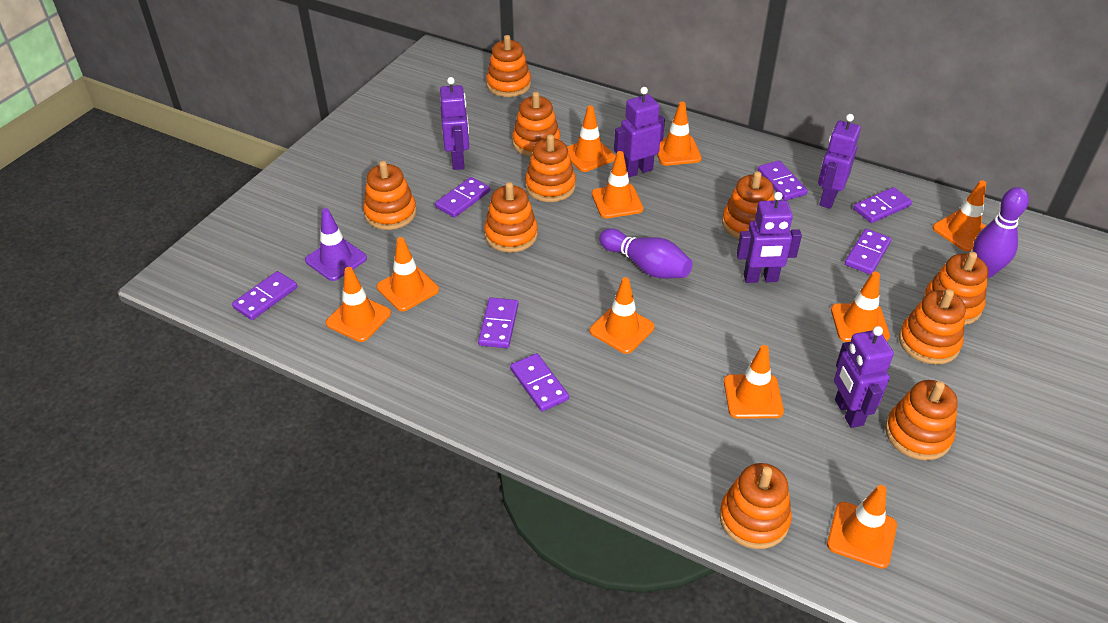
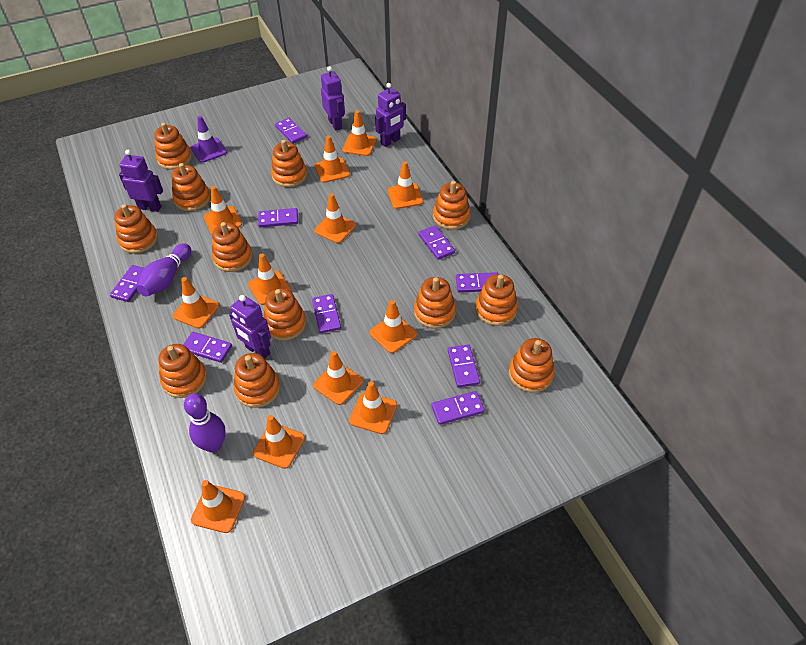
orange stacking toy: 10 -> 12
orange traffic cone: 10 -> 12
purple domino: 7 -> 9
purple robot: 5 -> 4

